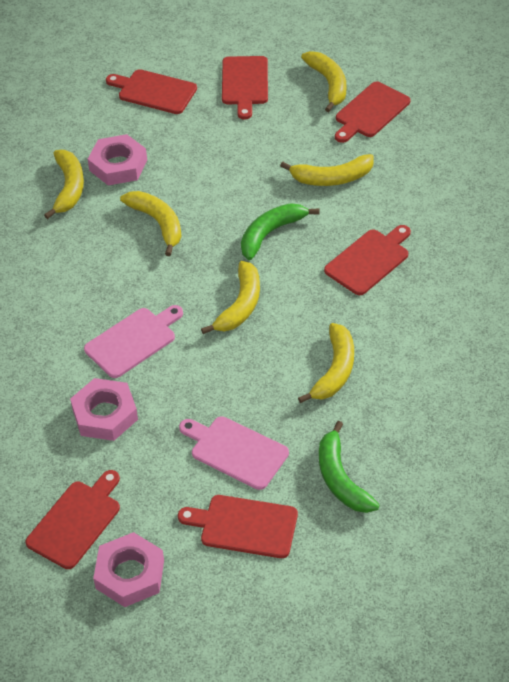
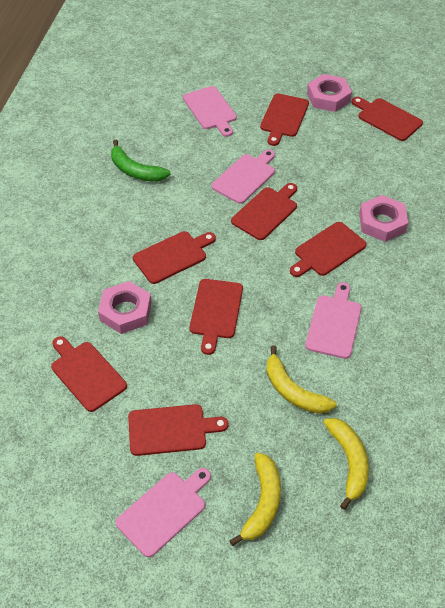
green banana: 2 -> 1
pink cutting board: 2 -> 4
red cutting board: 6 -> 8
yellow banana: 6 -> 3

